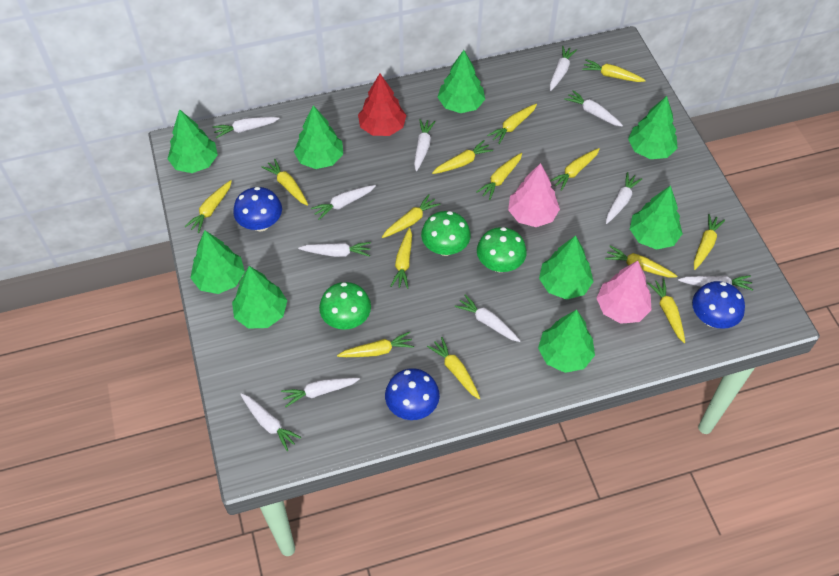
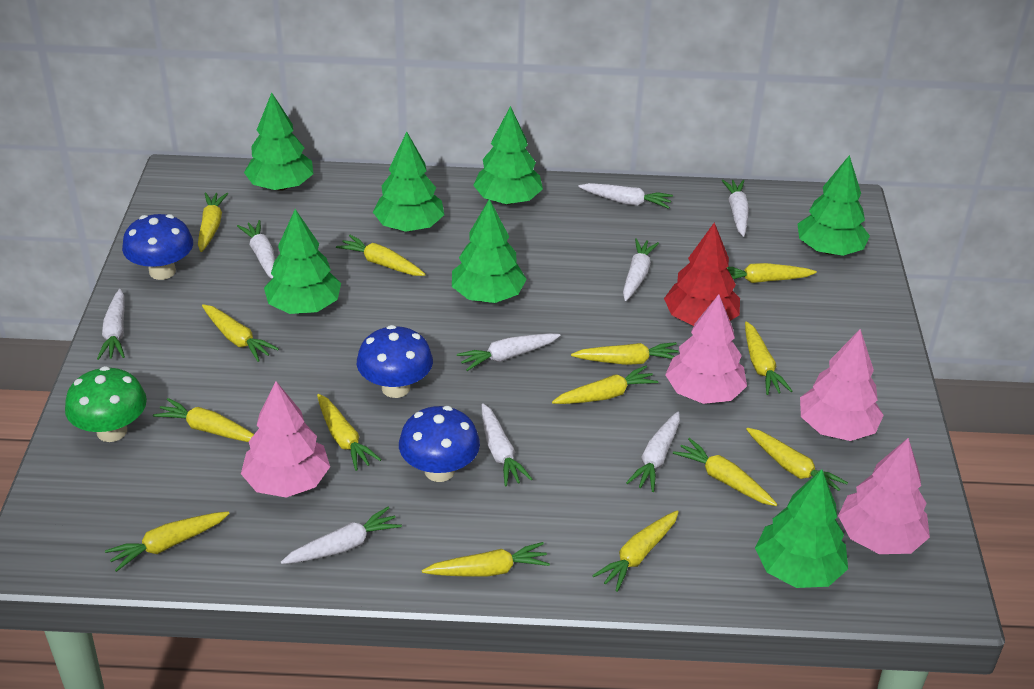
green mushroom: 3 -> 1
green tree: 9 -> 7
pink tree: 2 -> 4
white carrot: 11 -> 9

